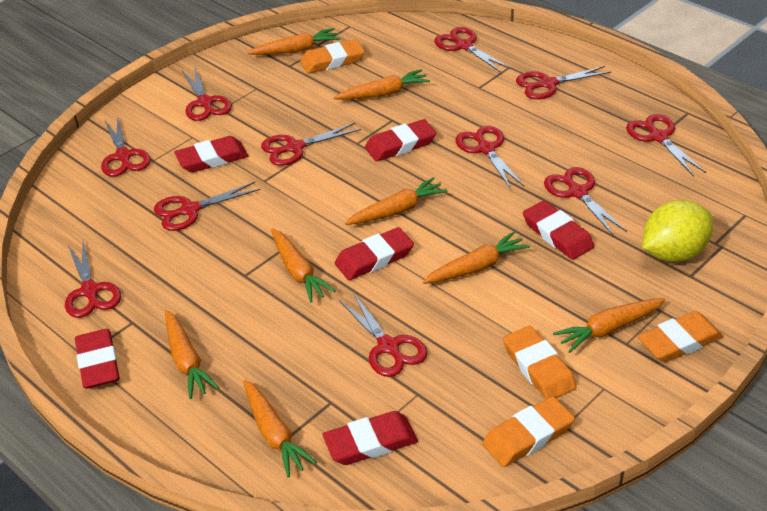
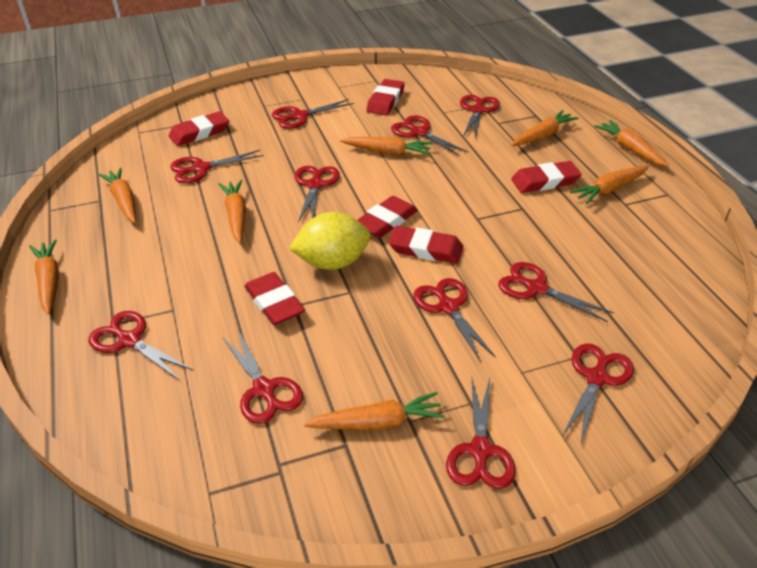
orange eraser: 4 -> 0

